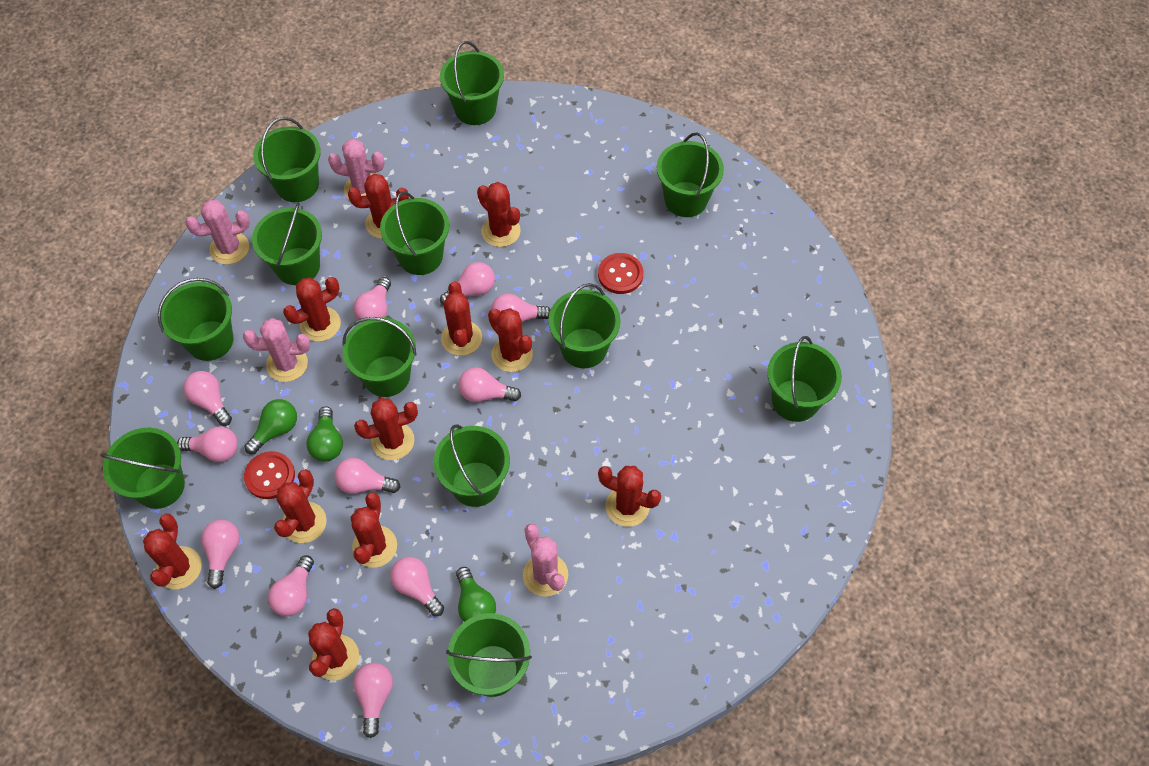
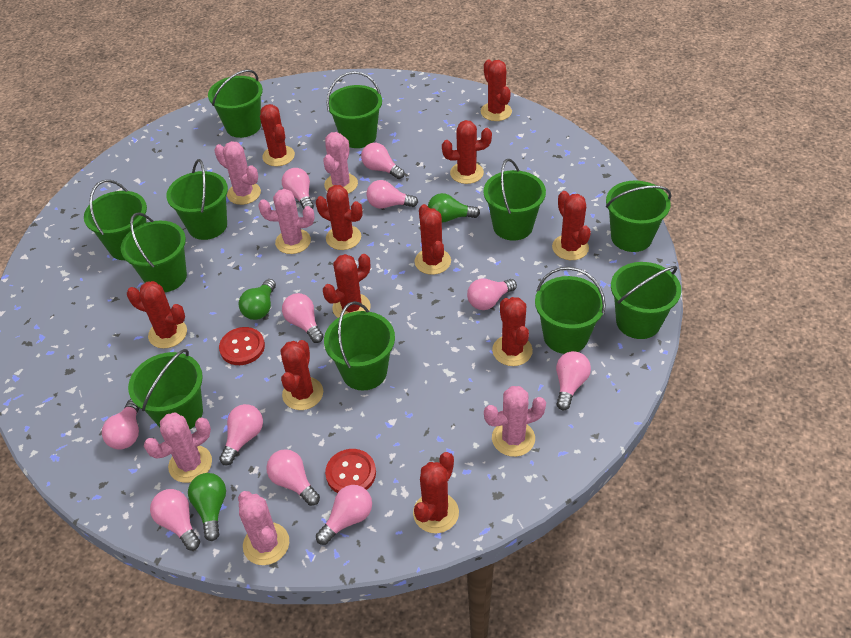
green bucket: 12 -> 11
pink cactus: 4 -> 6

